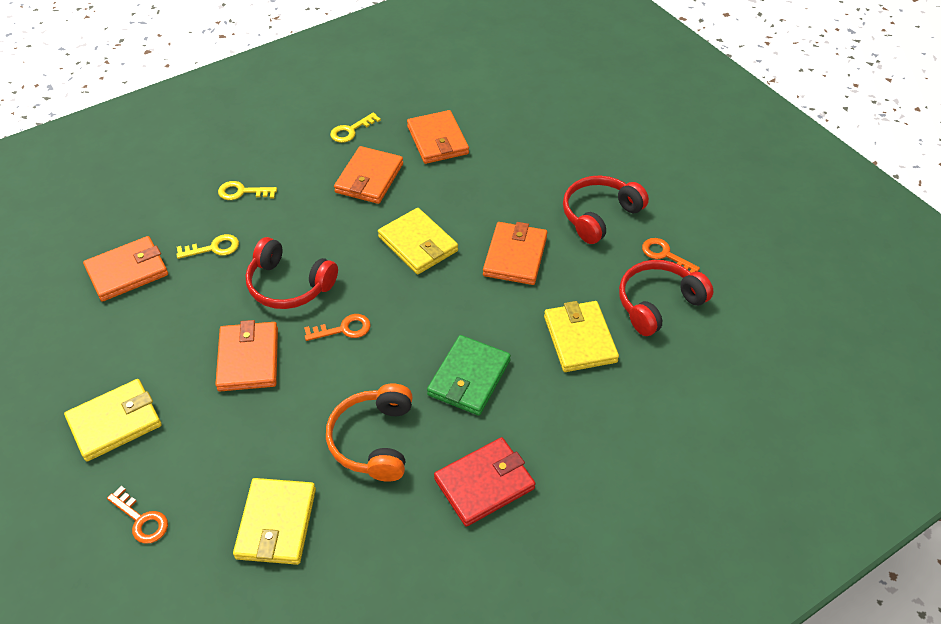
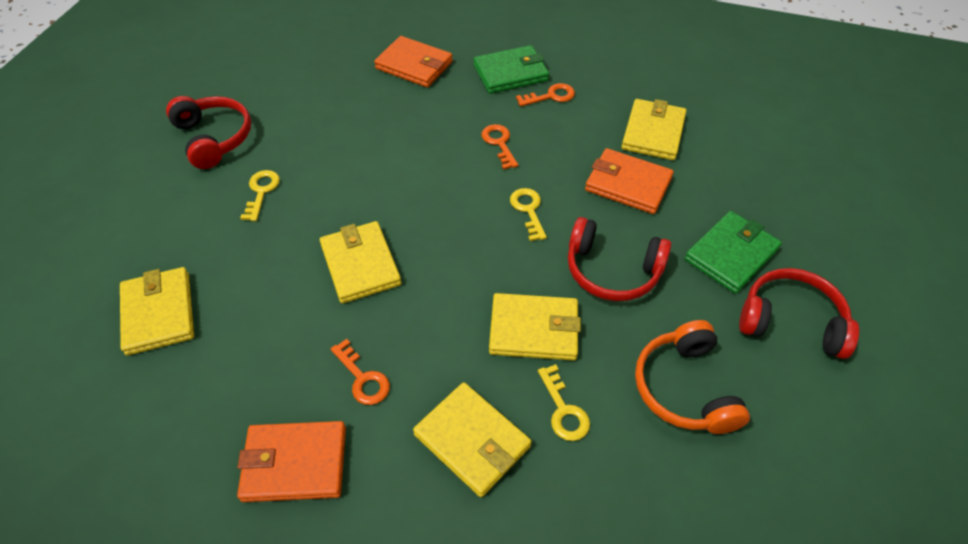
green wallet: 1 -> 2
orange wallet: 5 -> 3
red wallet: 1 -> 0
yellow wallet: 4 -> 5

